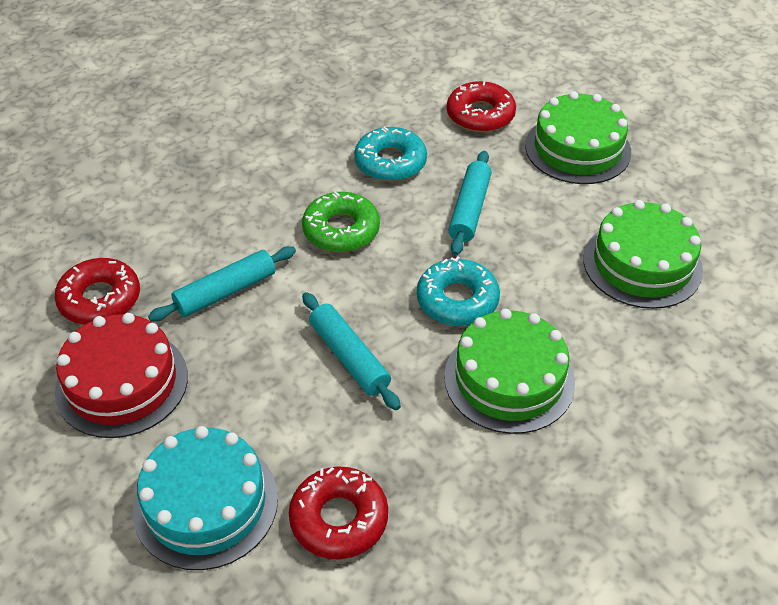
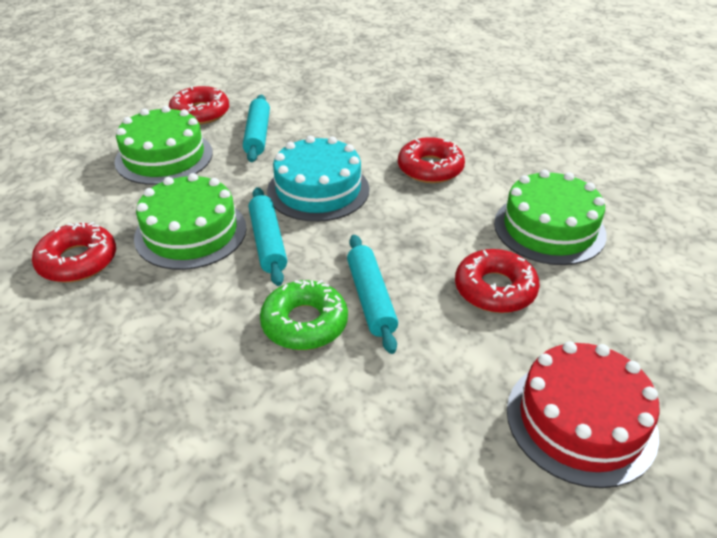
red donut: 3 -> 4
turquoise donut: 2 -> 0

